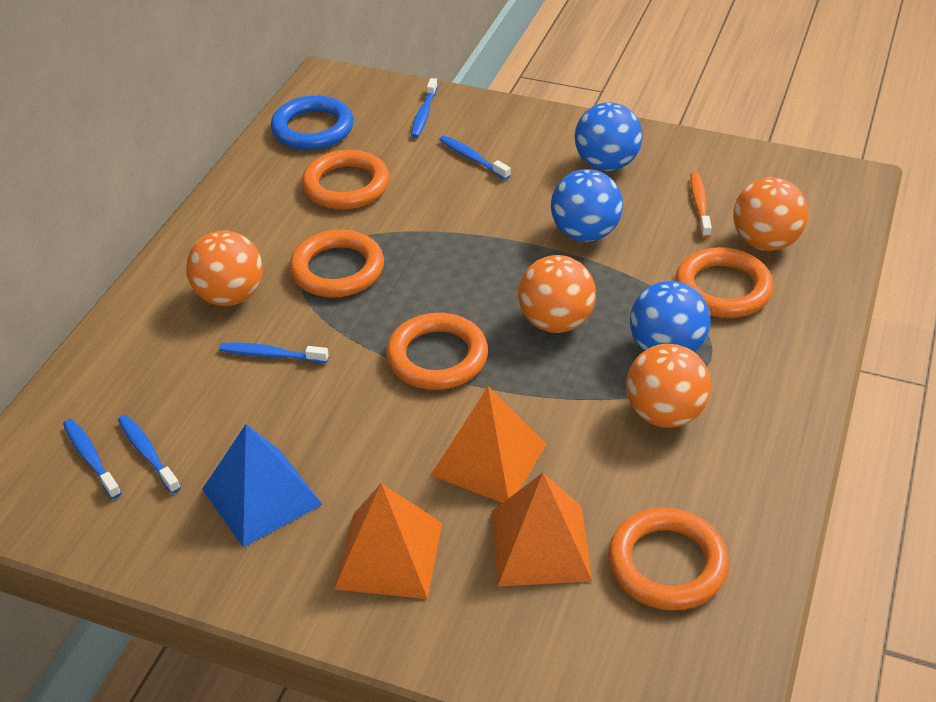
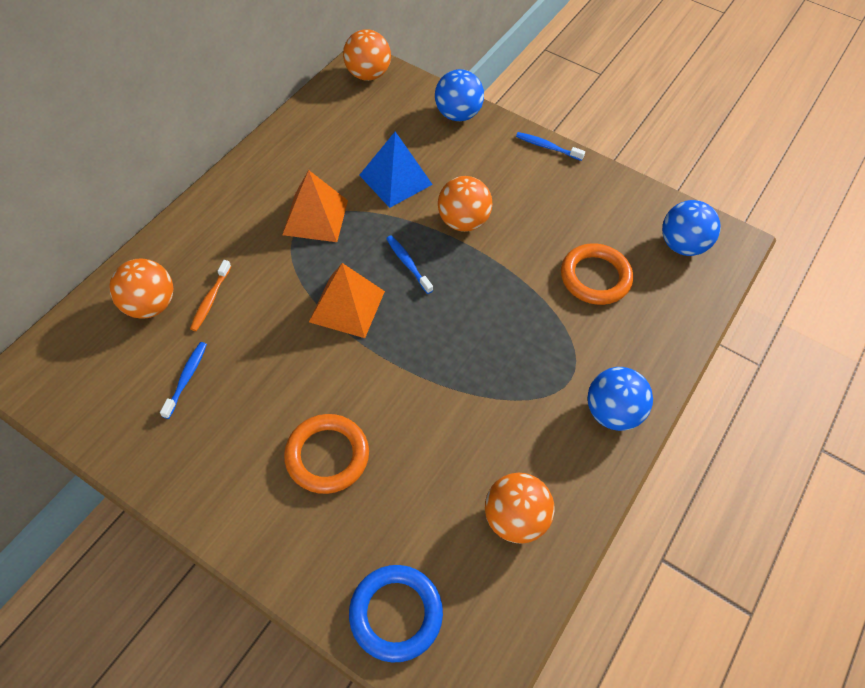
blue toothbrush: 5 -> 3
orange pyramid: 3 -> 2
orange ring: 5 -> 2

